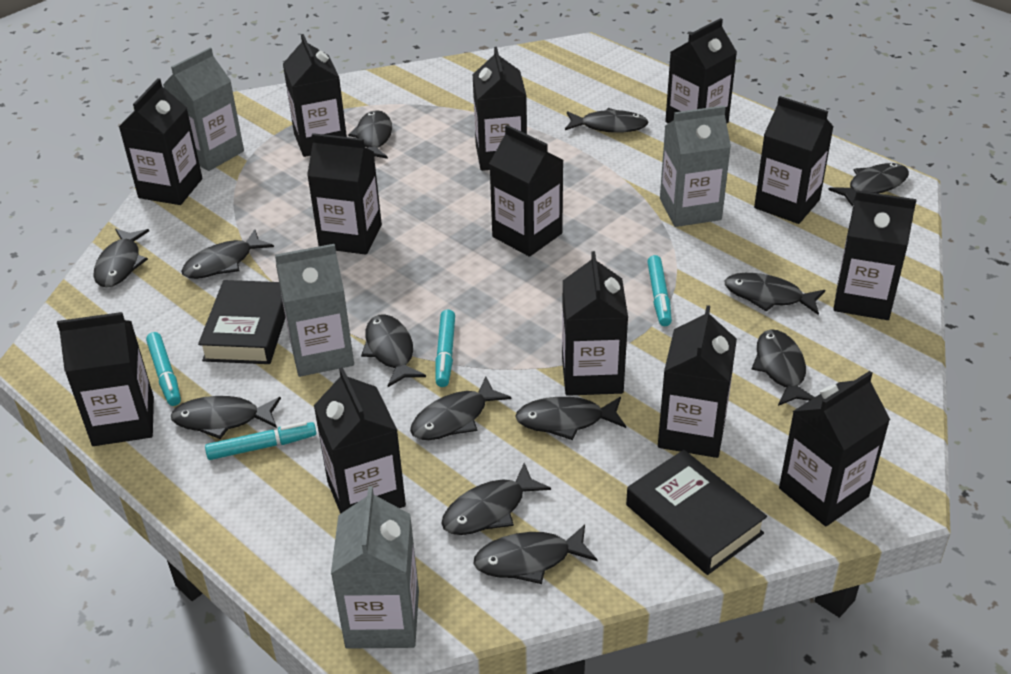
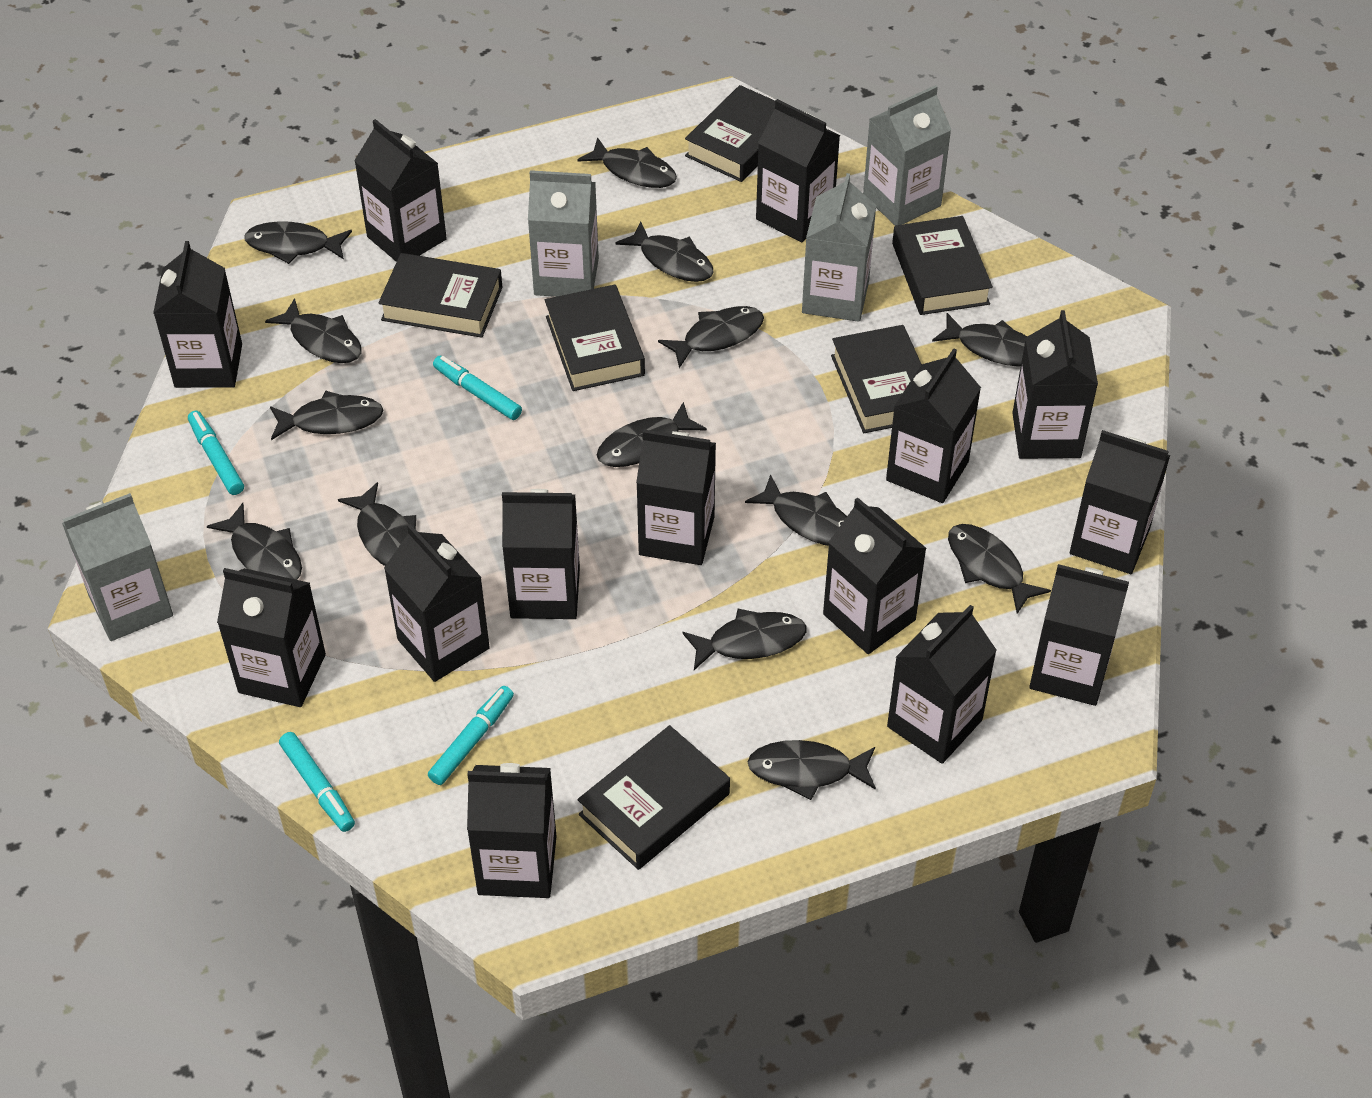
black book: 2 -> 6
black carton: 13 -> 14
black fish: 13 -> 14

